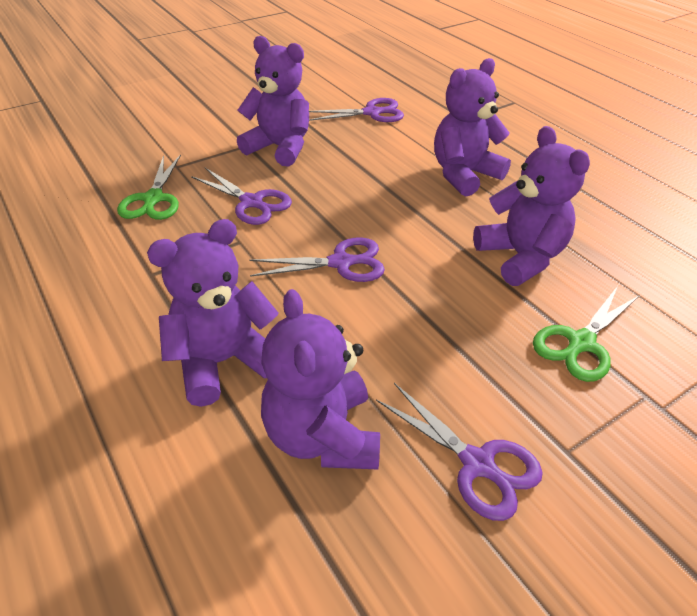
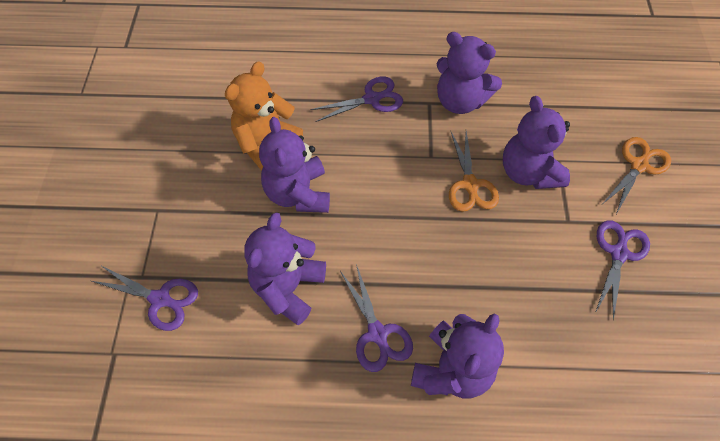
green scissors: 2 -> 0
orange scissors: 0 -> 2
orange teddy bear: 0 -> 1

